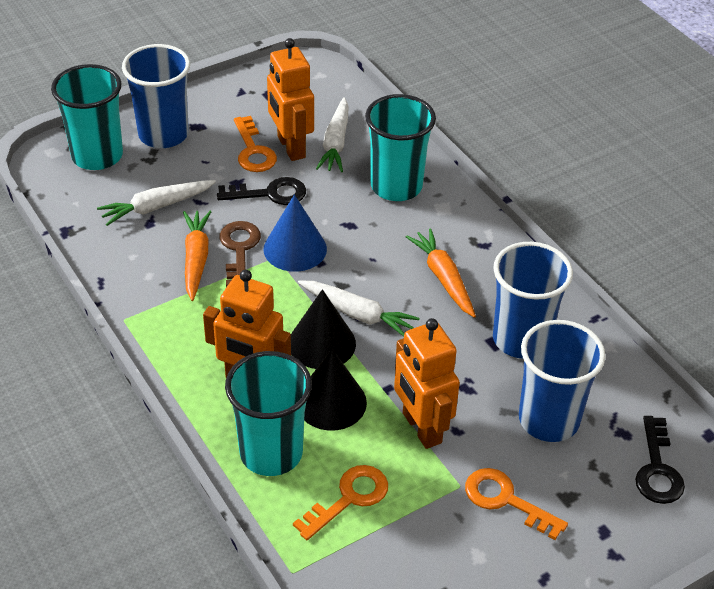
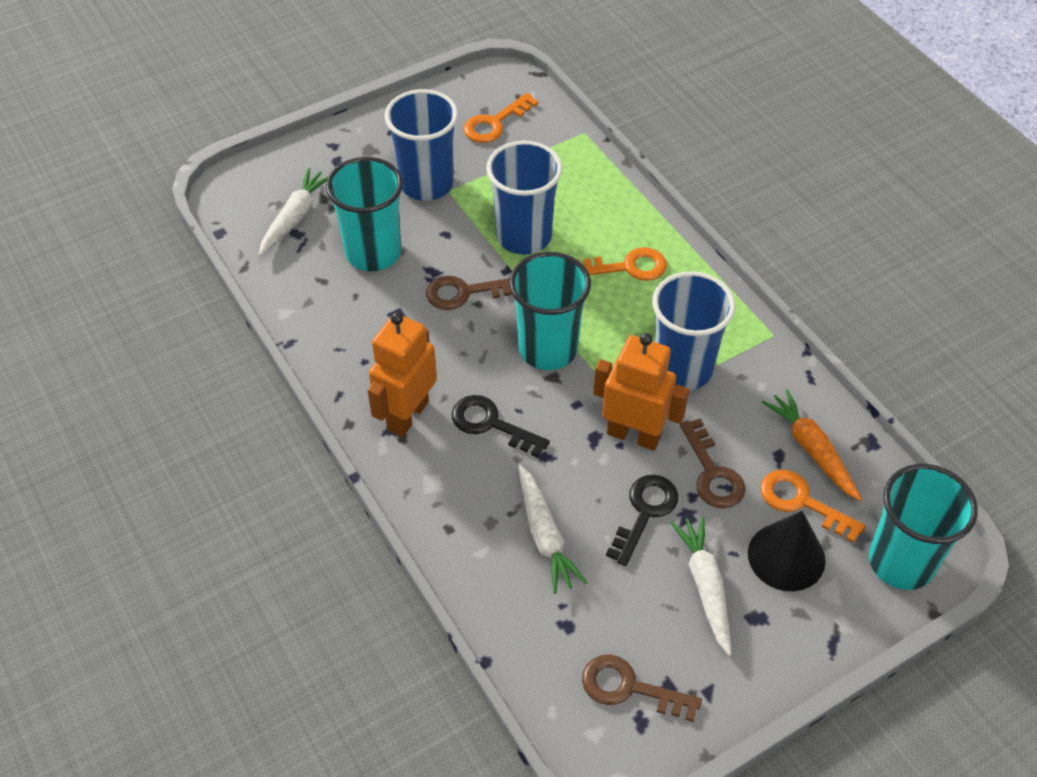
black cone: 2 -> 1
blue cone: 1 -> 0
brown key: 1 -> 3
orange carrot: 2 -> 1
orange robot: 3 -> 2

